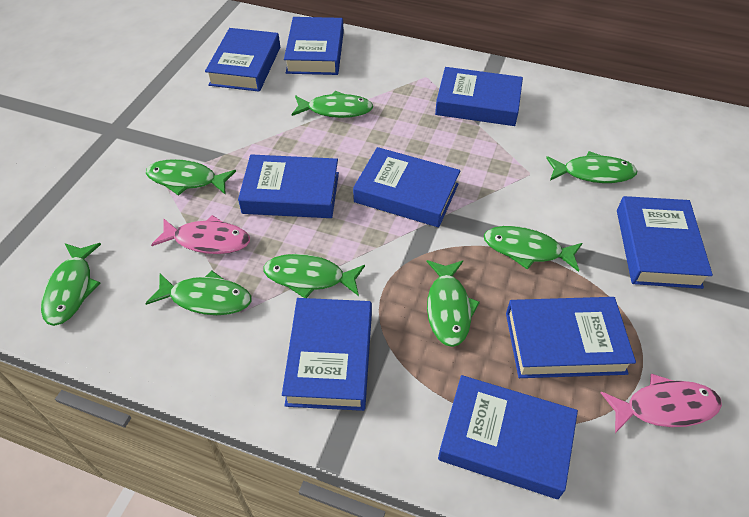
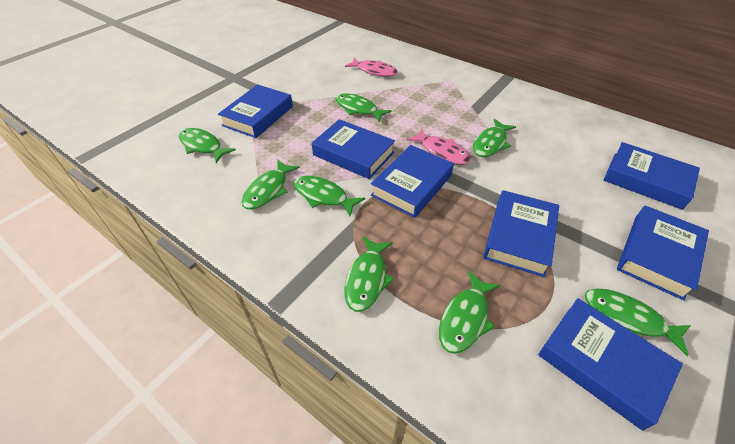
blue book: 9 -> 7

